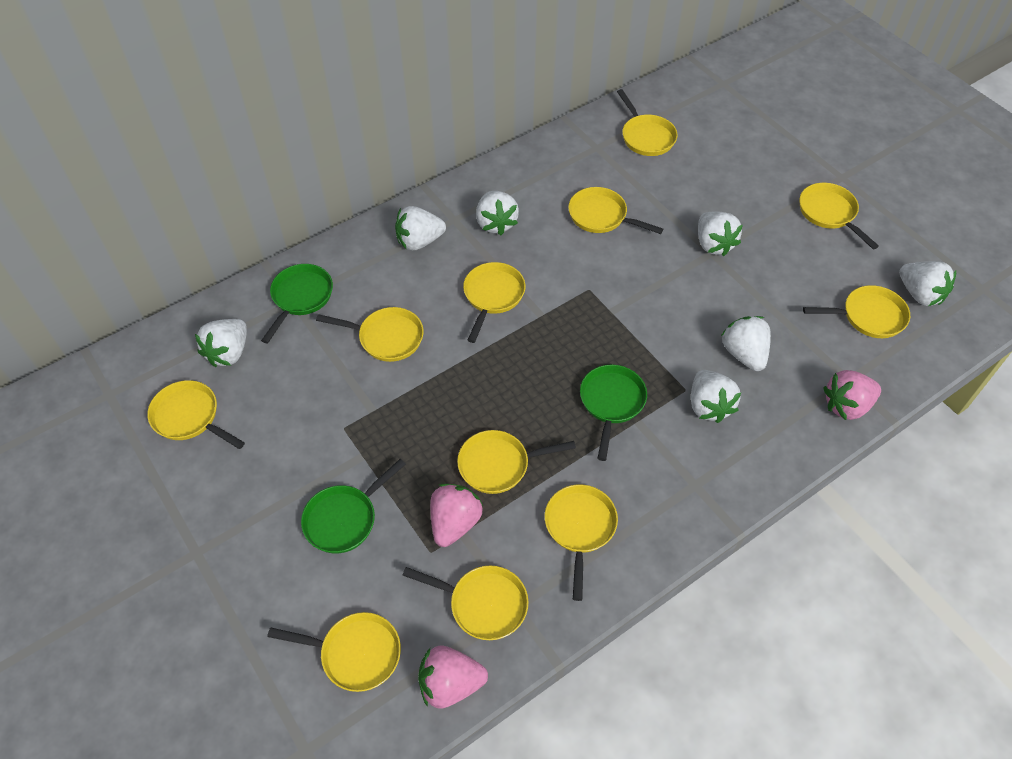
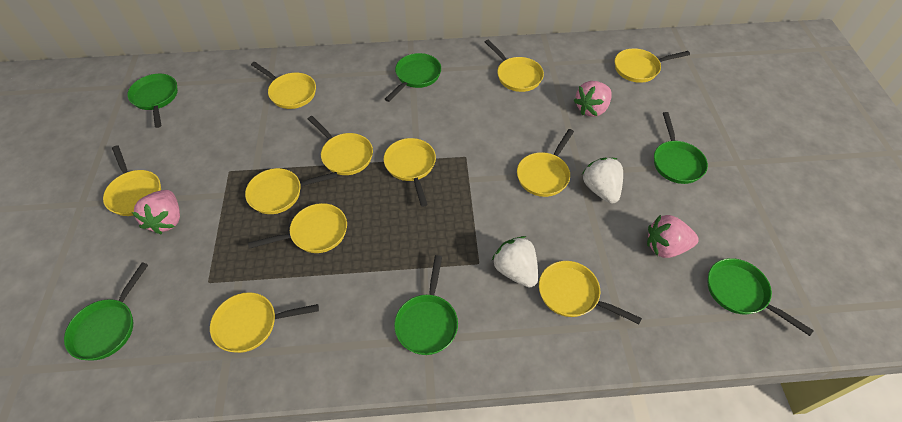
green pan: 3 -> 6
white strawberry: 7 -> 2

